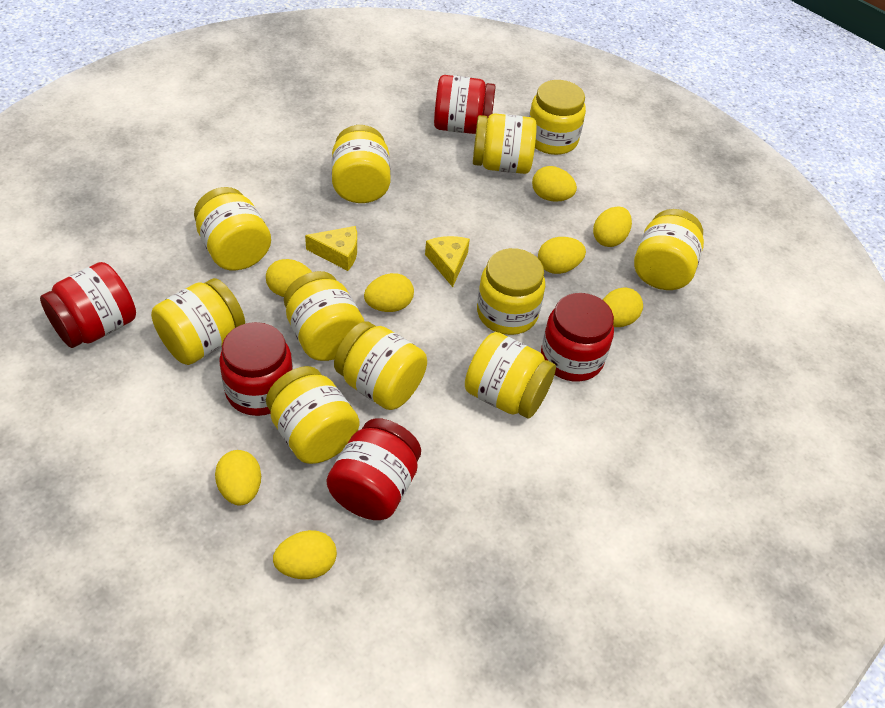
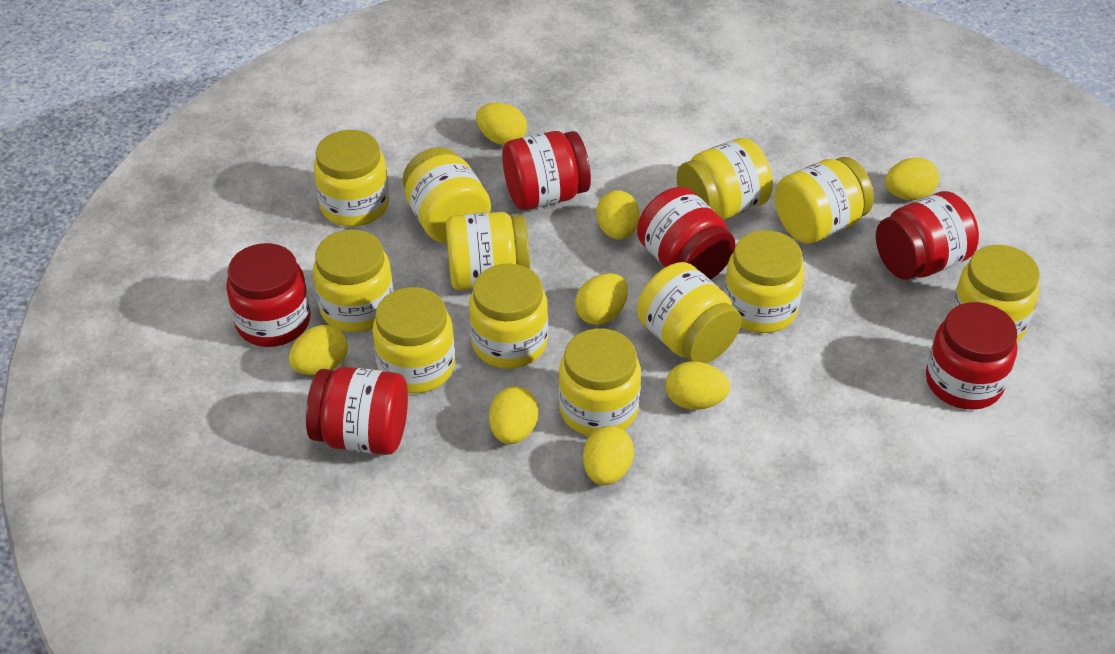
red jar: 5 -> 6
yellow cheese: 2 -> 0
yellow jar: 11 -> 12

